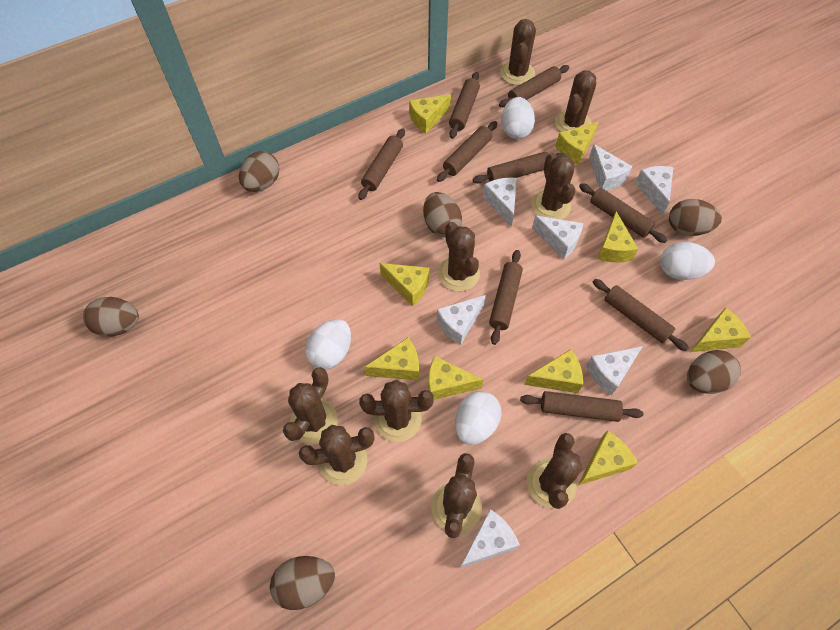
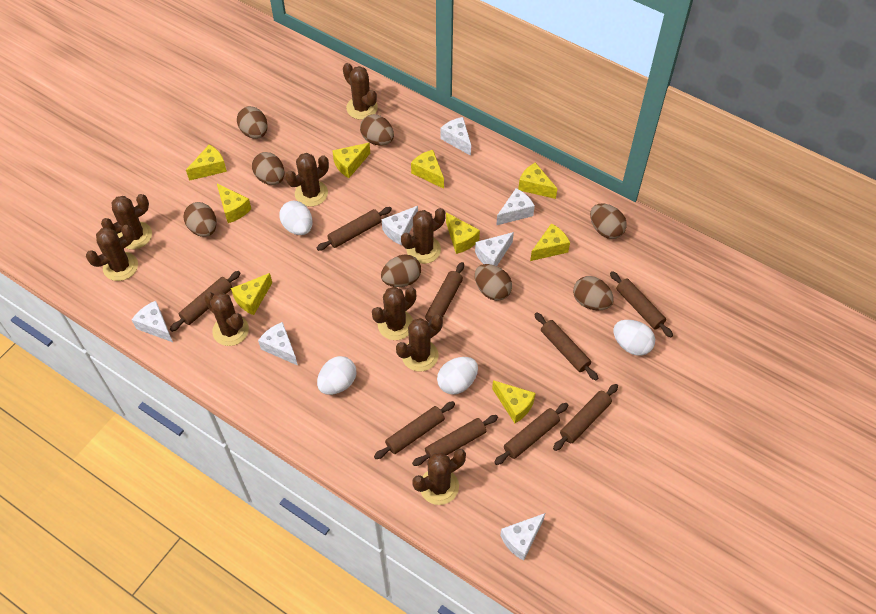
brown egg: 6 -> 8

